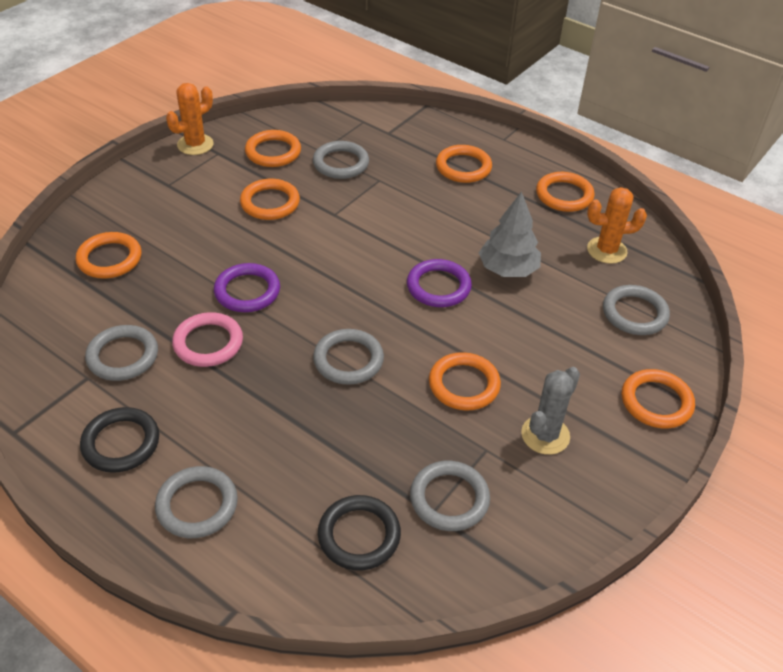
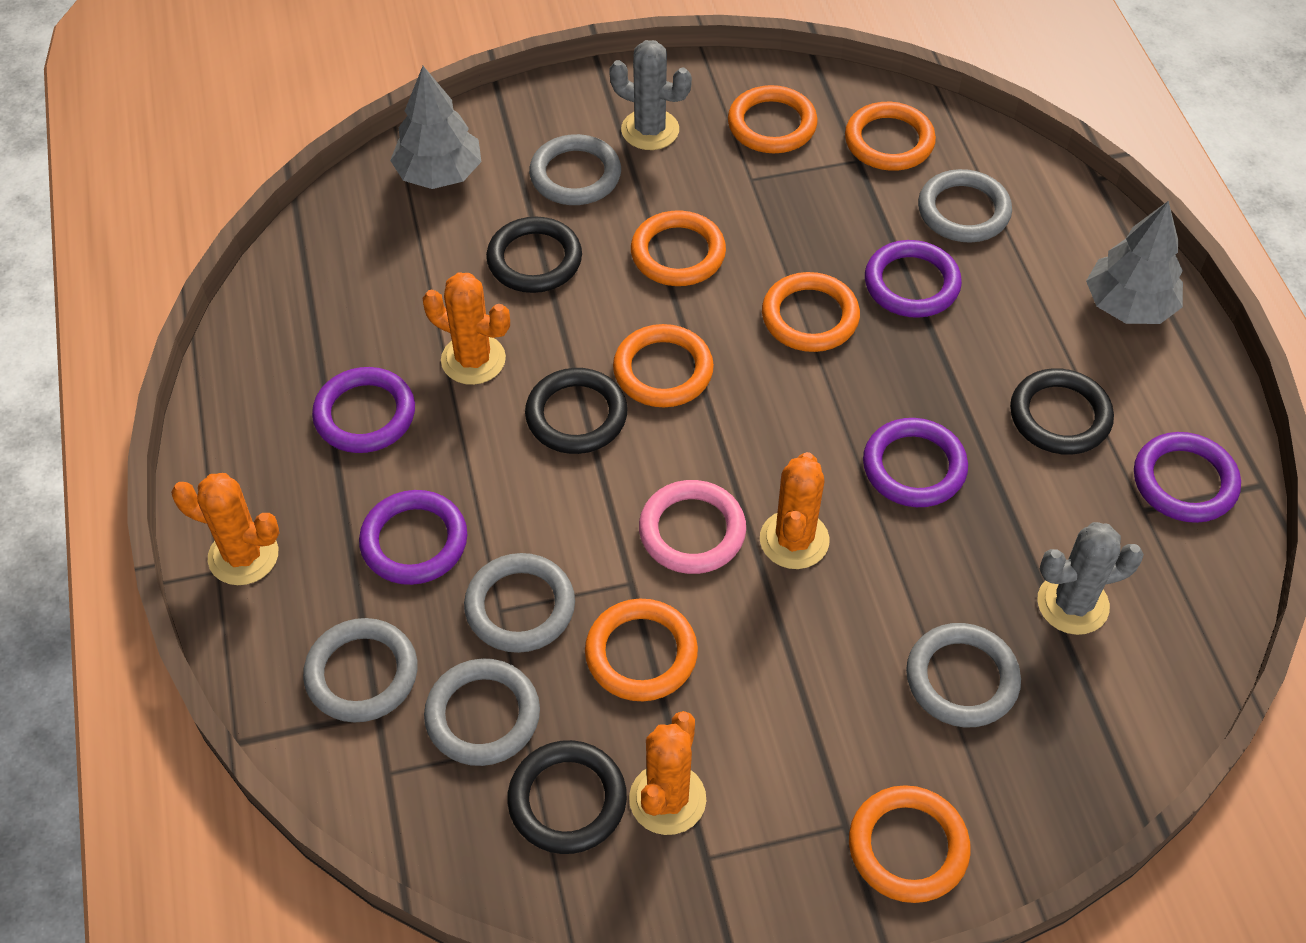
black ring: 2 -> 4
grey cactus: 1 -> 2
grey tree: 1 -> 2
orange cactus: 2 -> 4
purple ring: 2 -> 5

